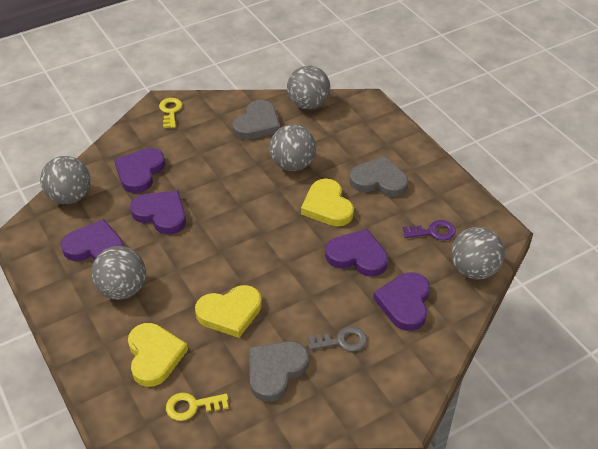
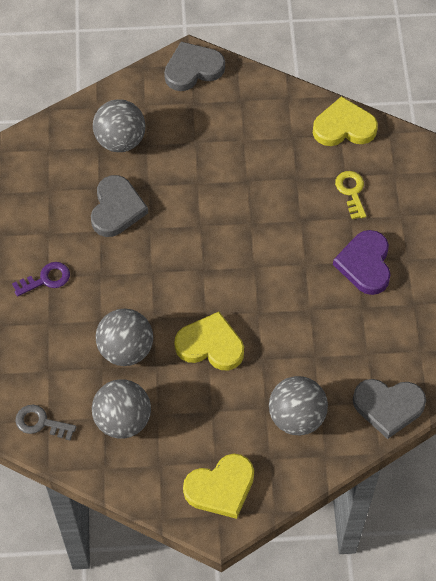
grey ball: 5 -> 4
purple heart: 5 -> 1
yellow key: 2 -> 1

